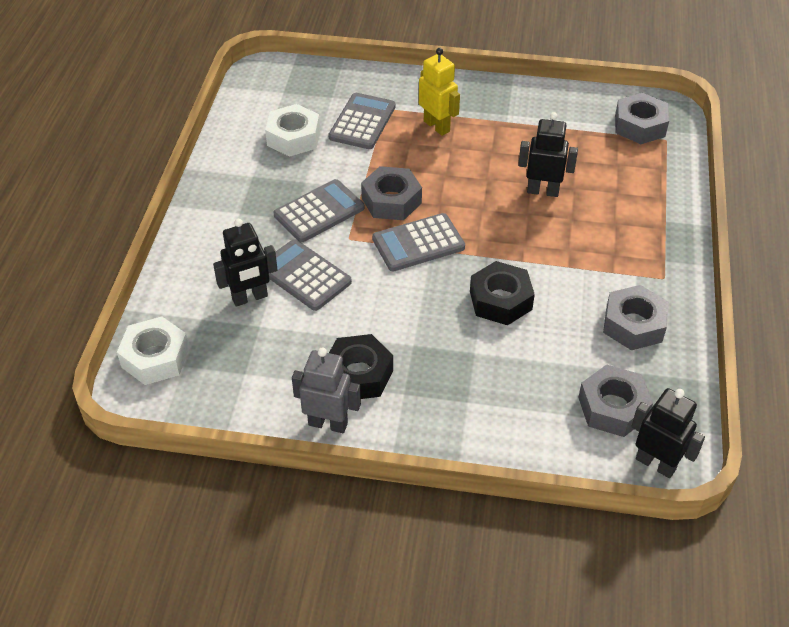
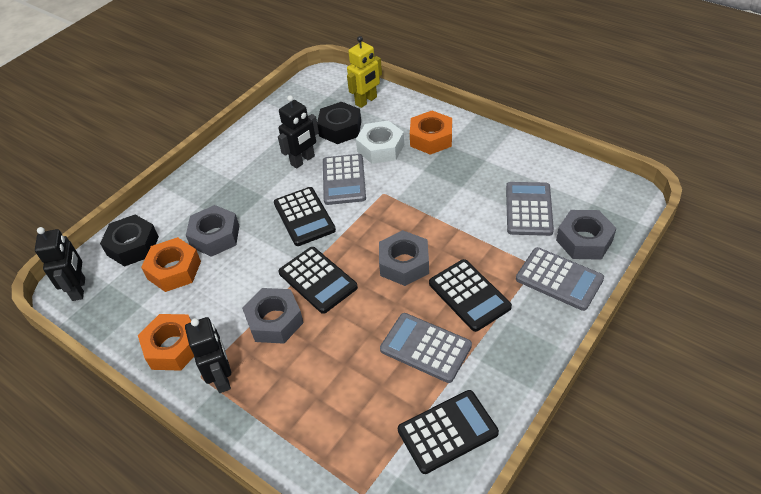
black calculator: 0 -> 4
grey robot: 1 -> 0
orange nut: 0 -> 3
white nut: 2 -> 1

